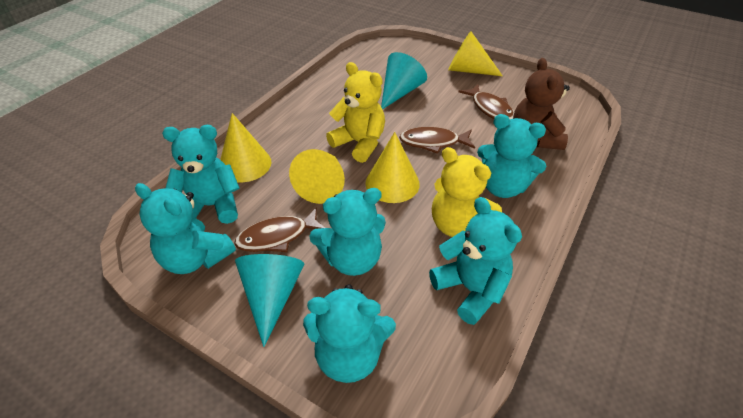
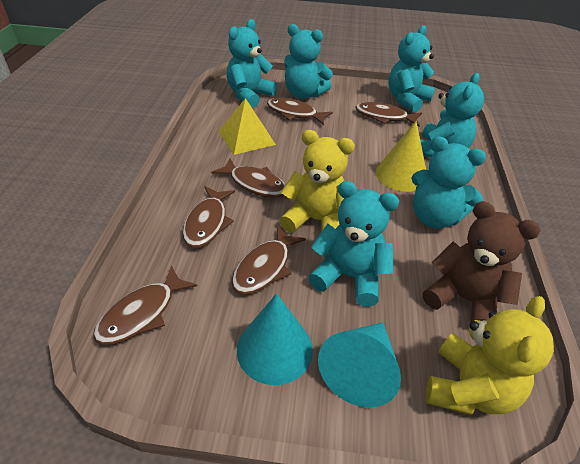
brown fish: 3 -> 6
yellow cone: 4 -> 1
yellow pyramid: 0 -> 1

